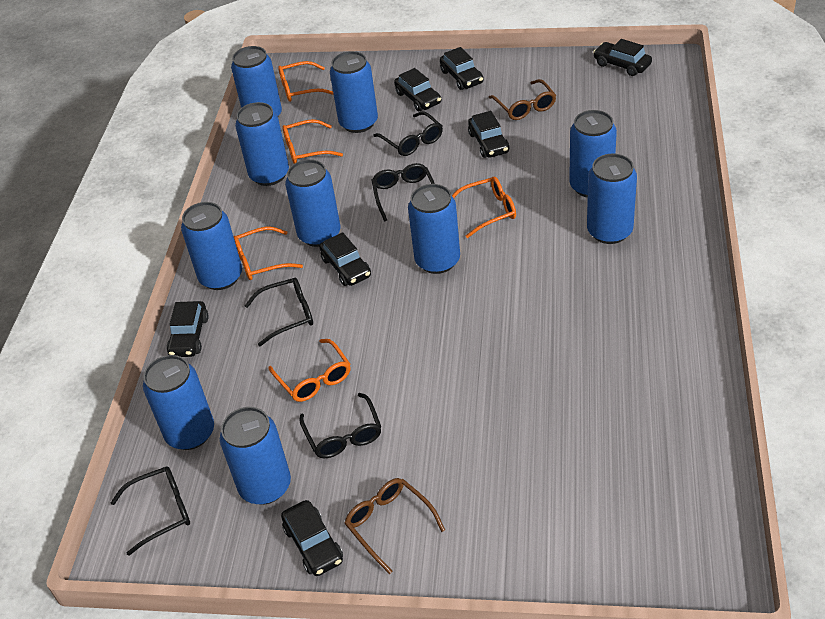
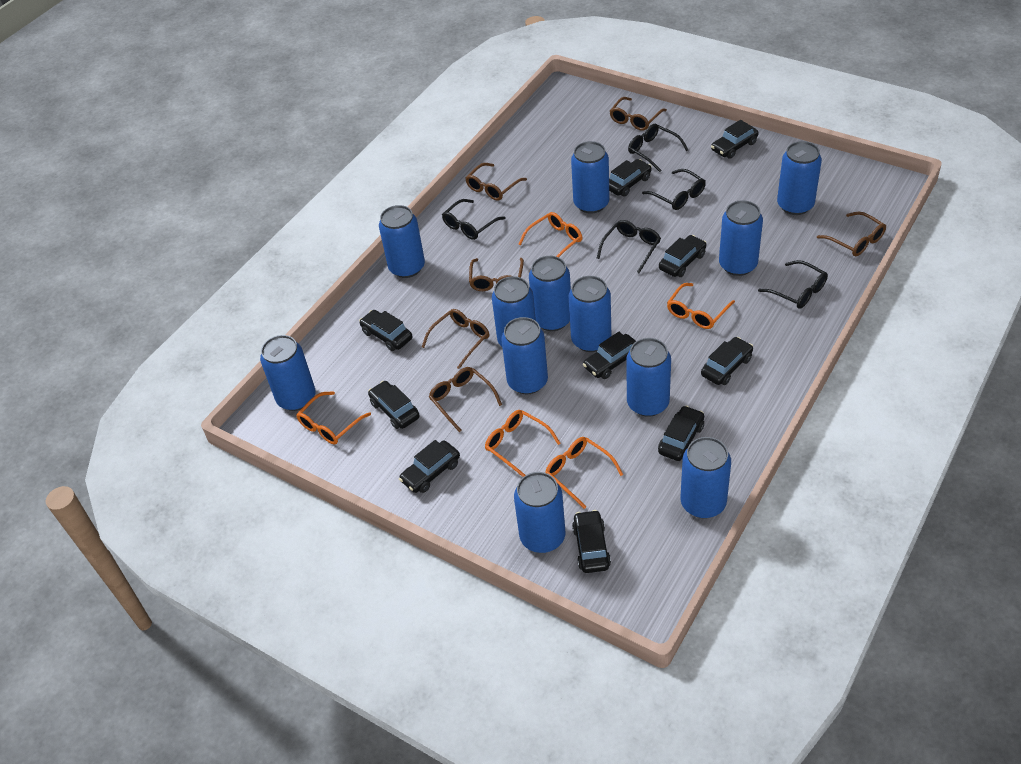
black car: 7 -> 10
blue can: 10 -> 12
brown glasses: 2 -> 6

